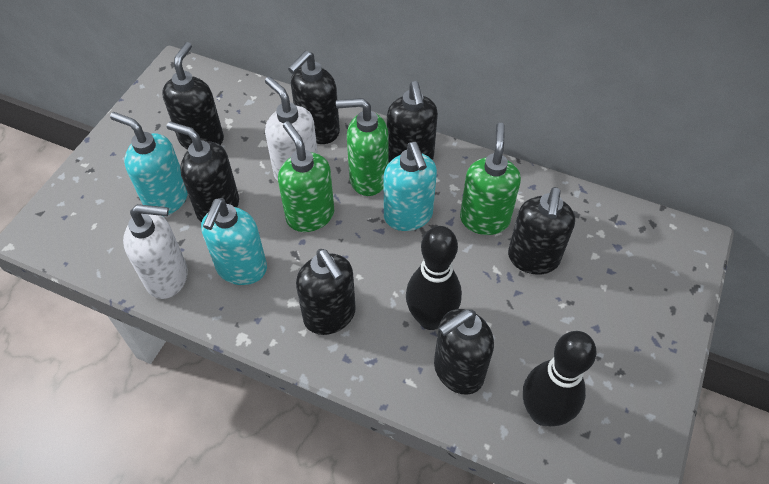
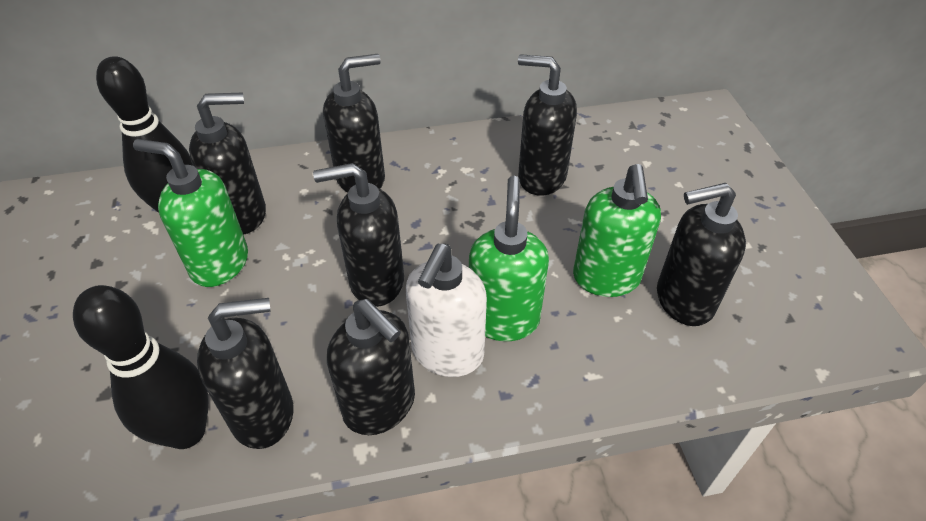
turquoise soap dispenser: 3 -> 0
white soap dispenser: 2 -> 1

